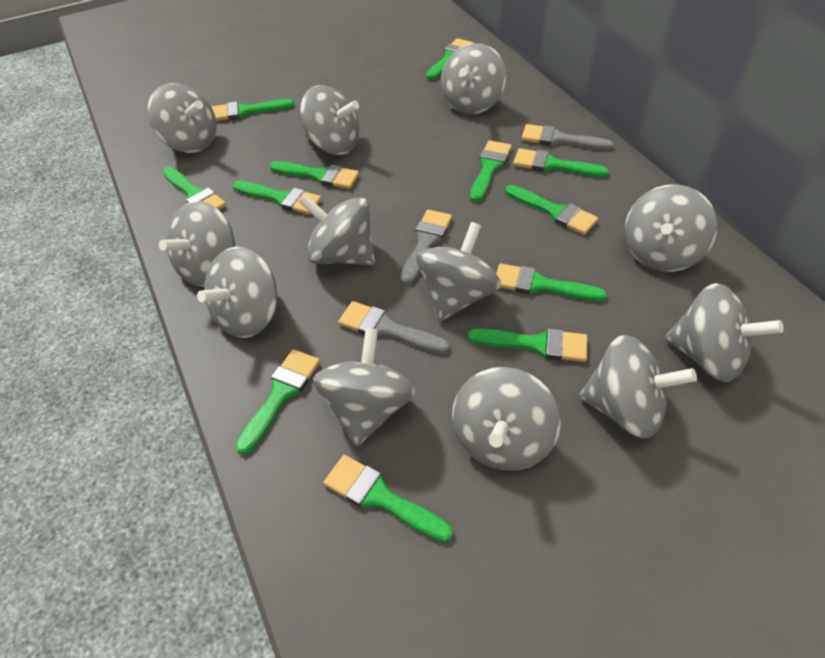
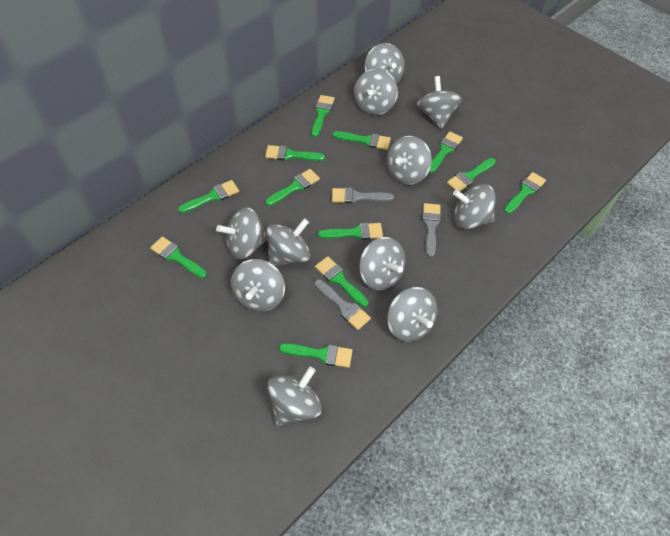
grey spinning top: 12 -> 11

